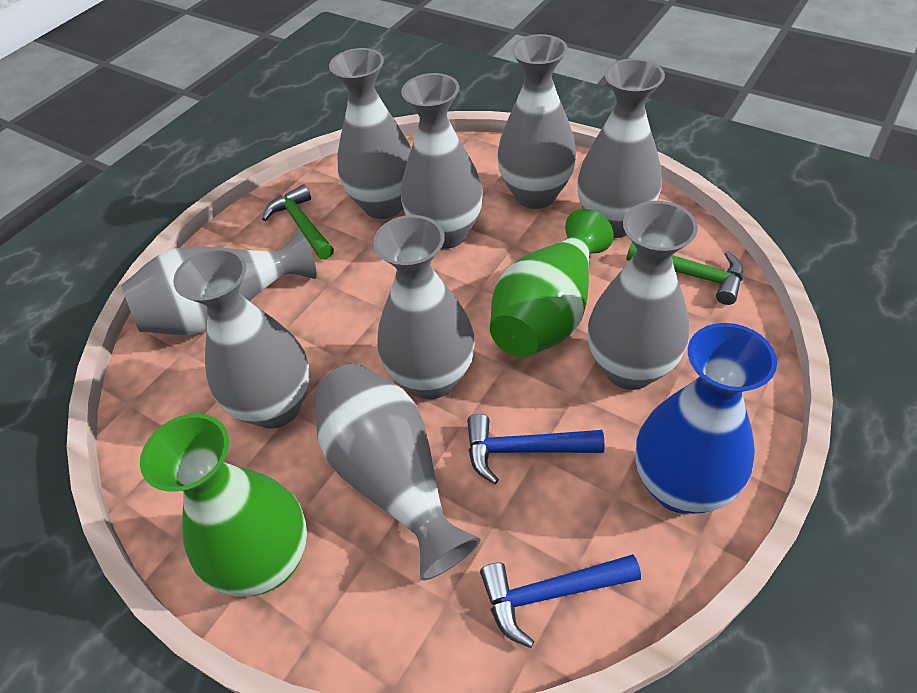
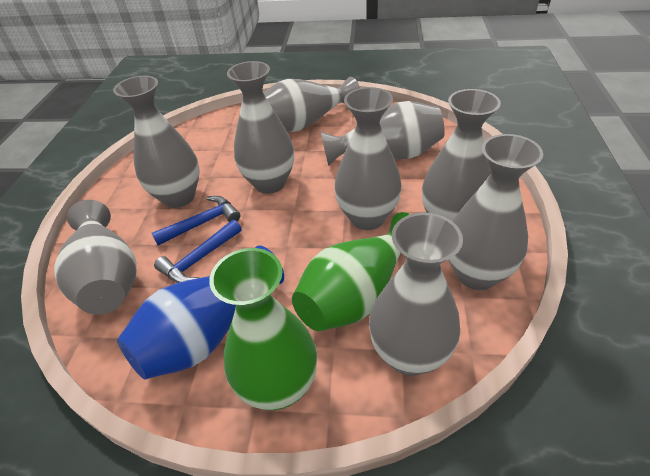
green hammer: 2 -> 0

